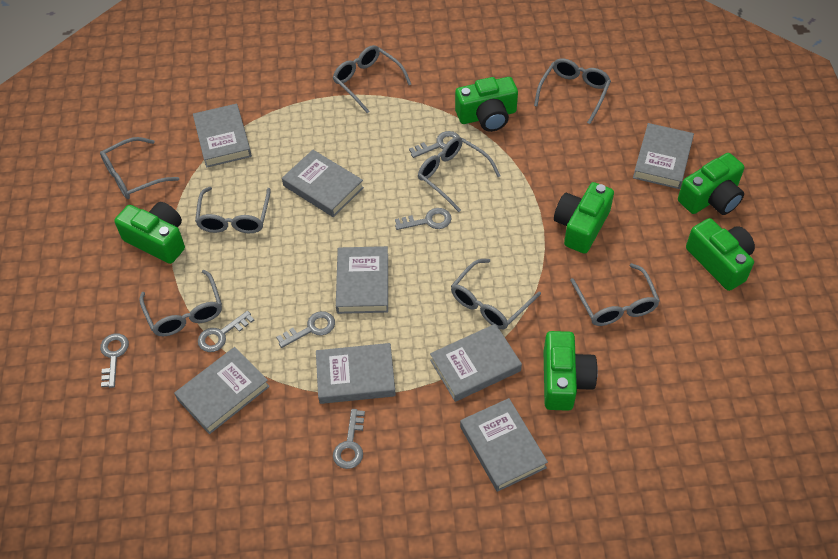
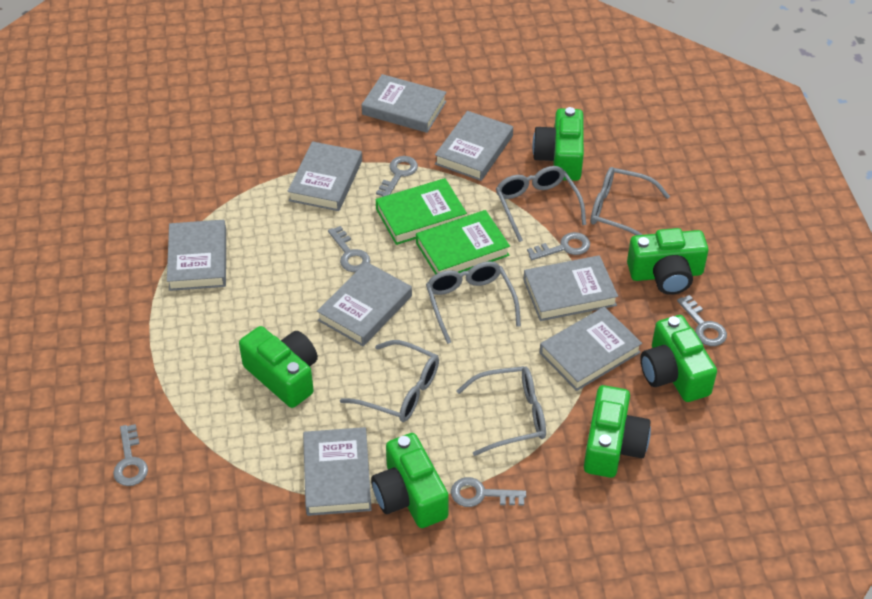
green book: 0 -> 2
grey glasses: 8 -> 5

